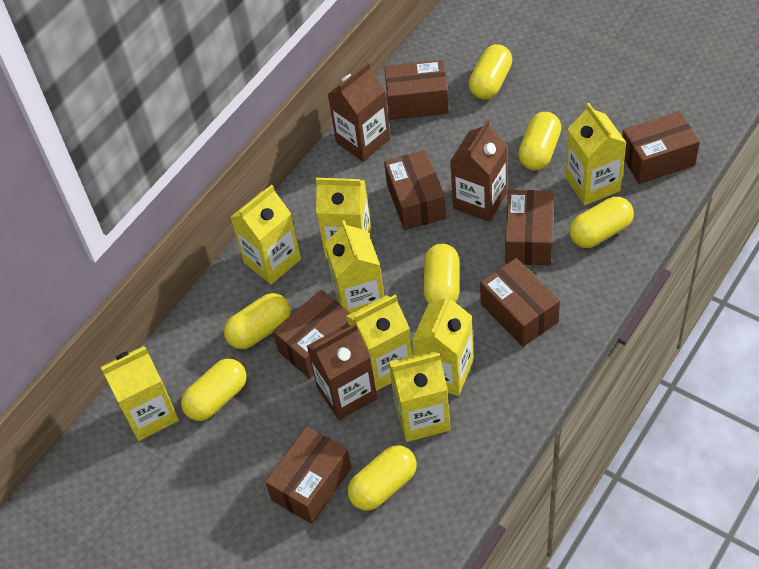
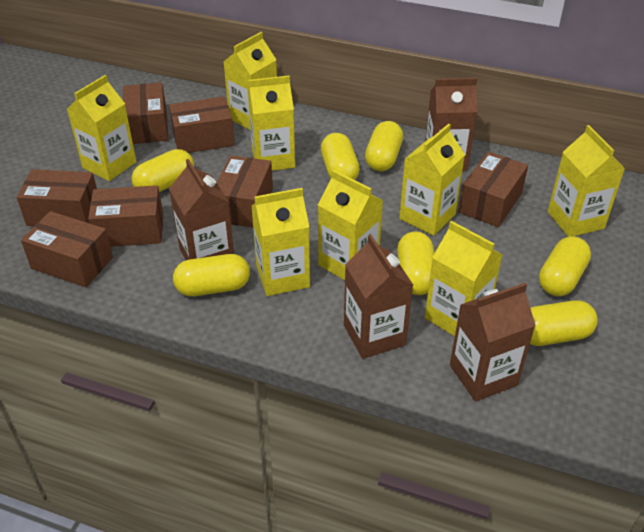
brown carton: 3 -> 4

